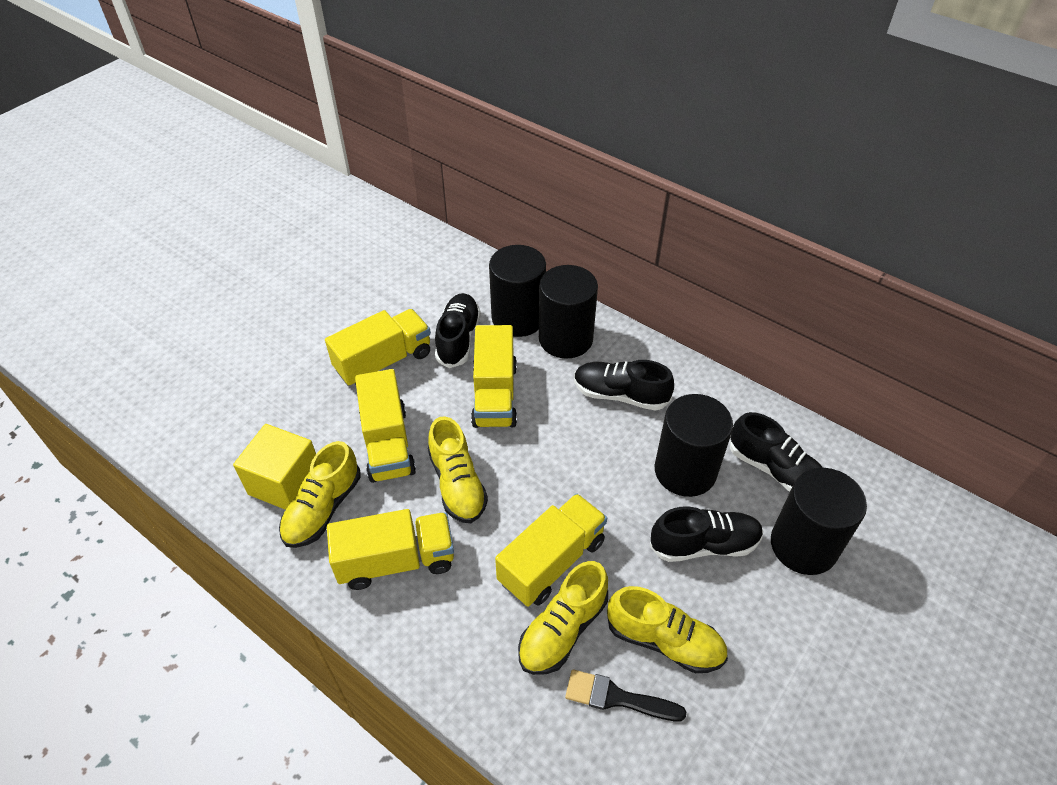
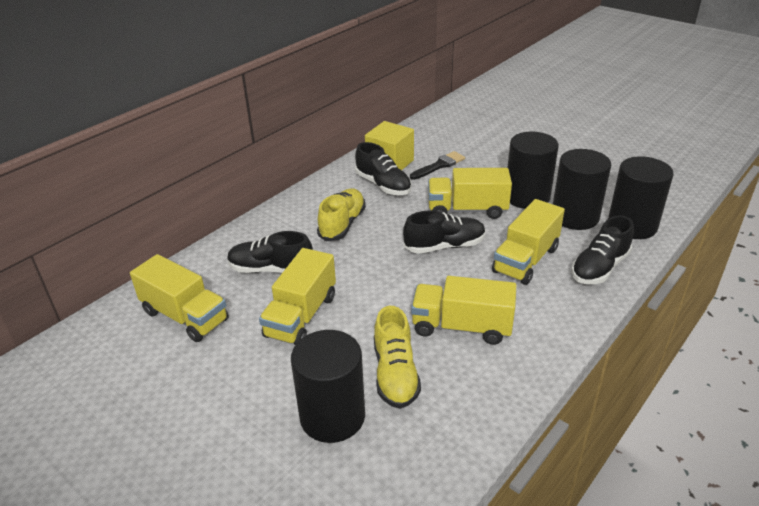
yellow shoe: 4 -> 2

